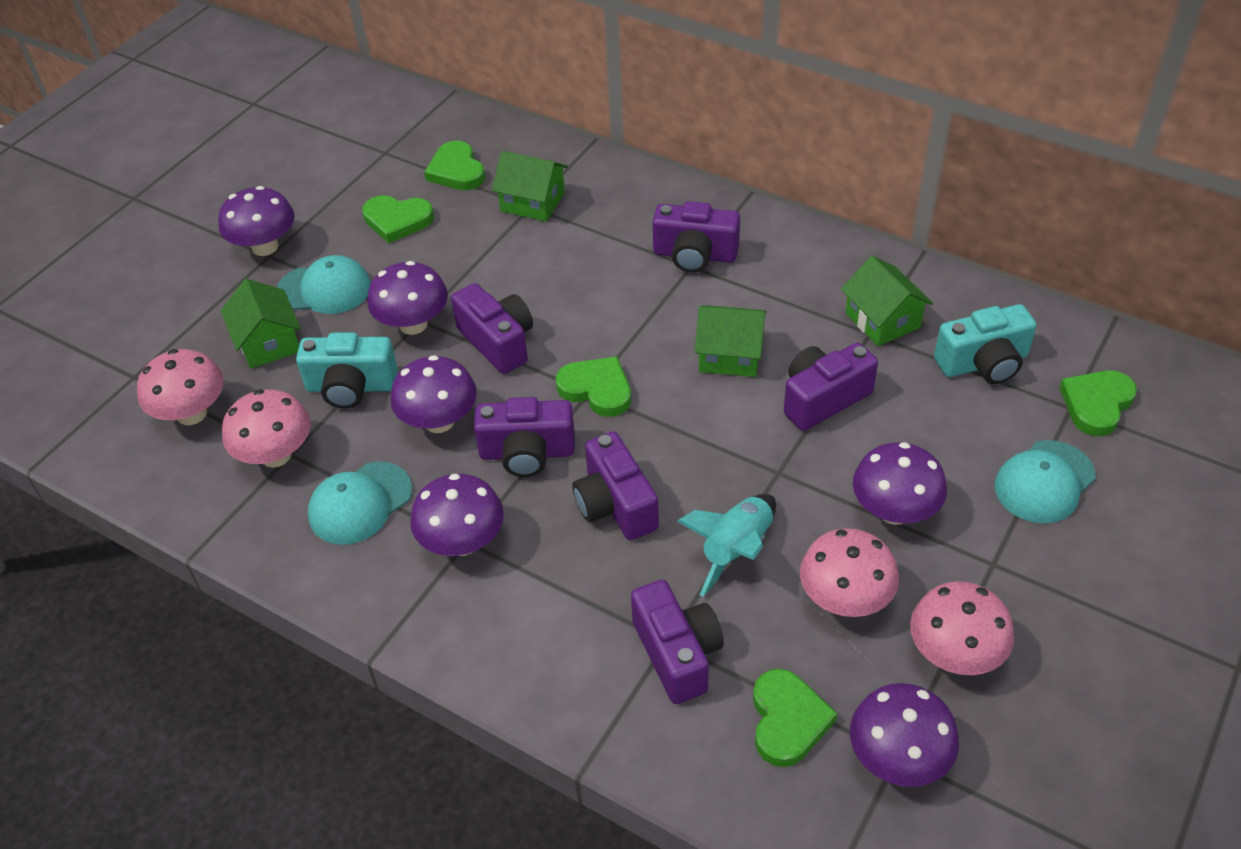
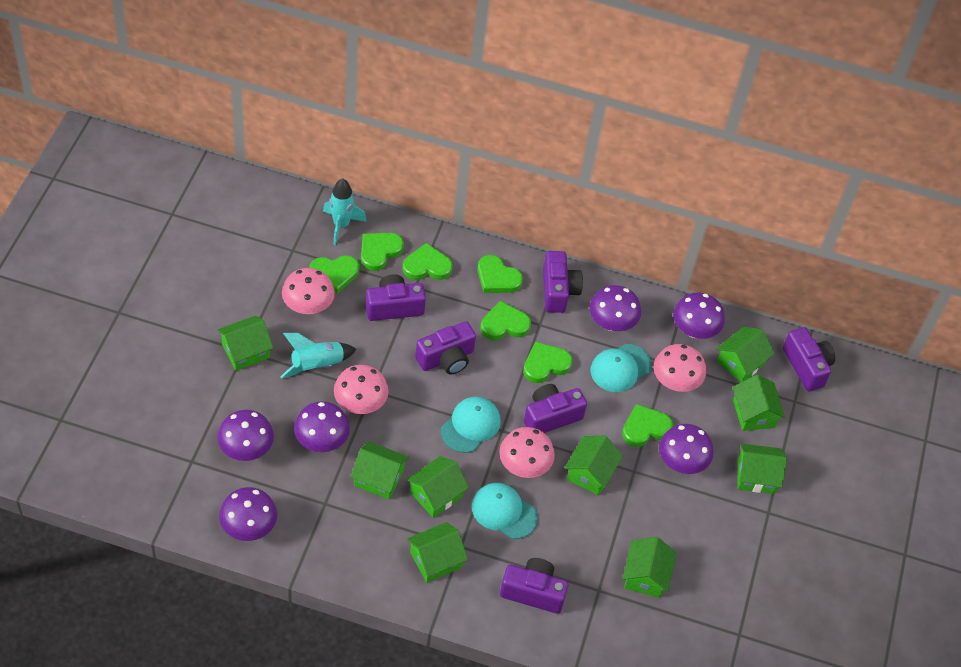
green heart: 5 -> 7
green house: 4 -> 9
turquoise camera: 2 -> 0
turquoise rocket: 1 -> 2

